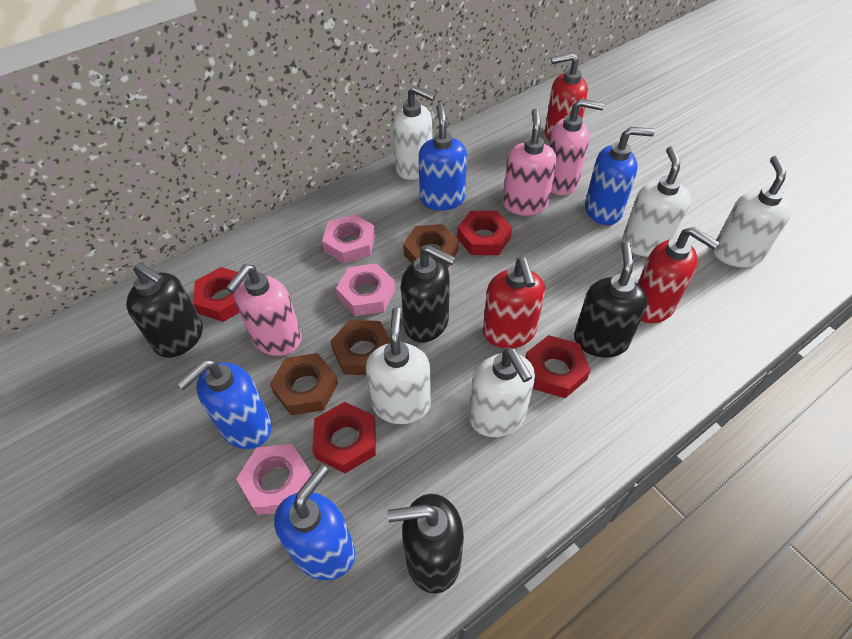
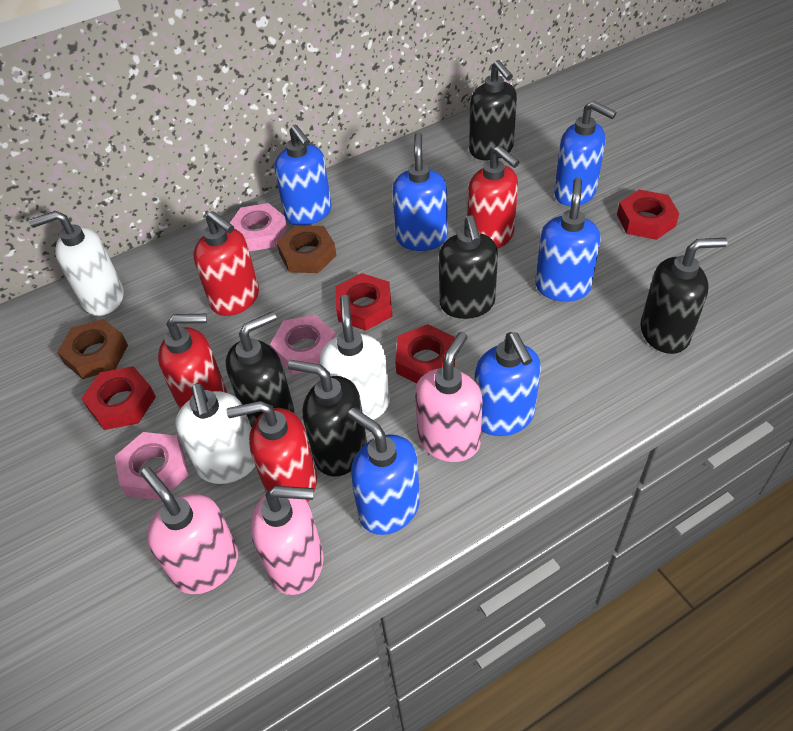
black soap dispenser: 4 -> 5
blue soap dispenser: 4 -> 6
brown nut: 3 -> 2
red soap dispenser: 3 -> 4
white soap dispenser: 5 -> 3

